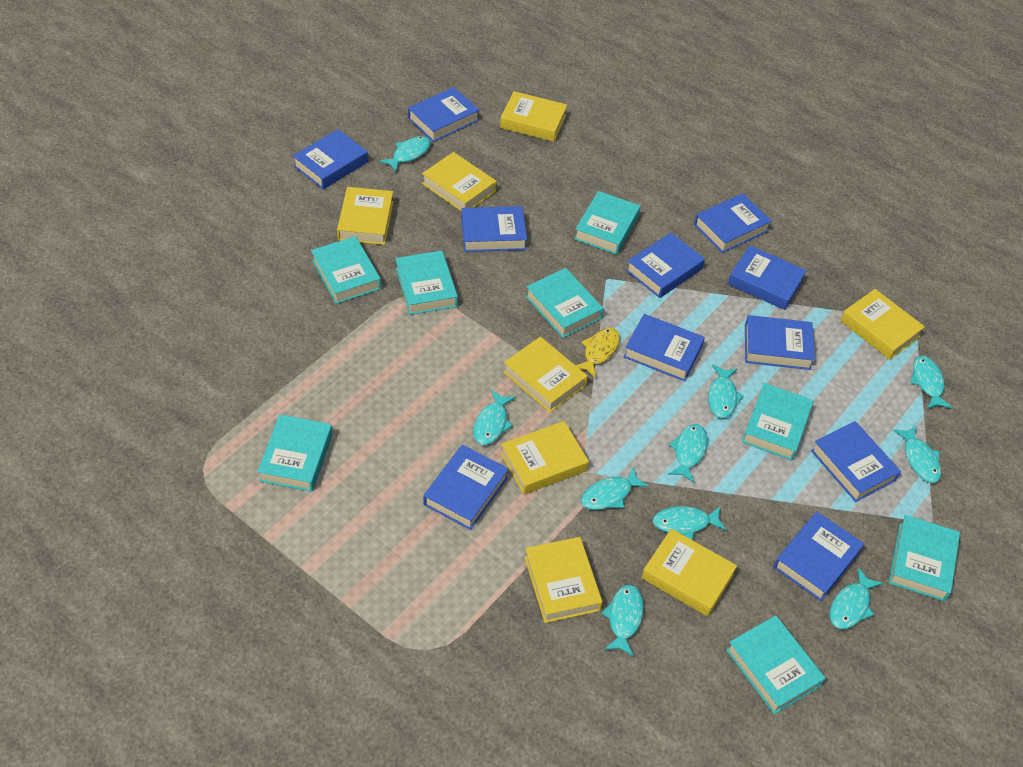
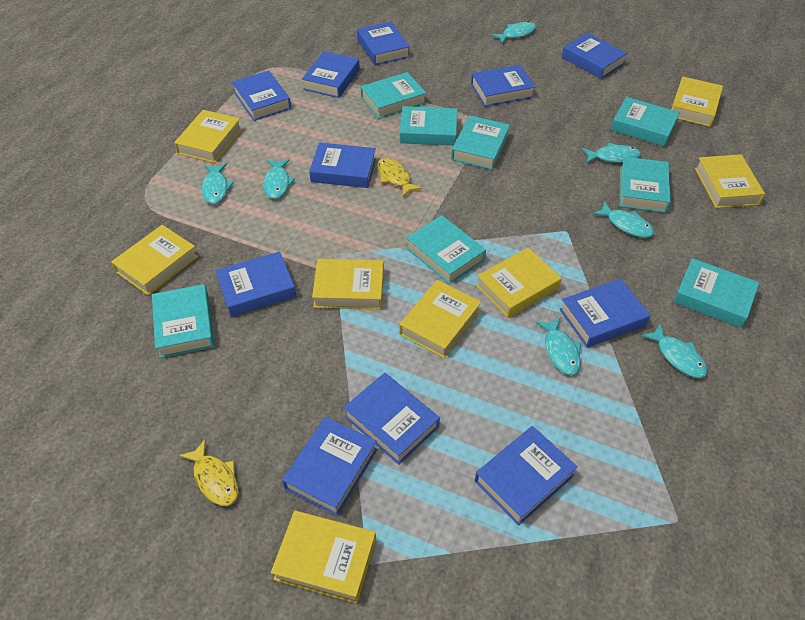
turquoise fish: 10 -> 7
yellow fish: 1 -> 2

